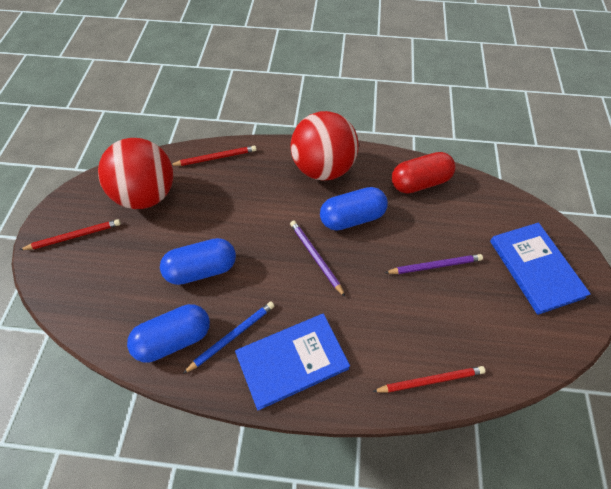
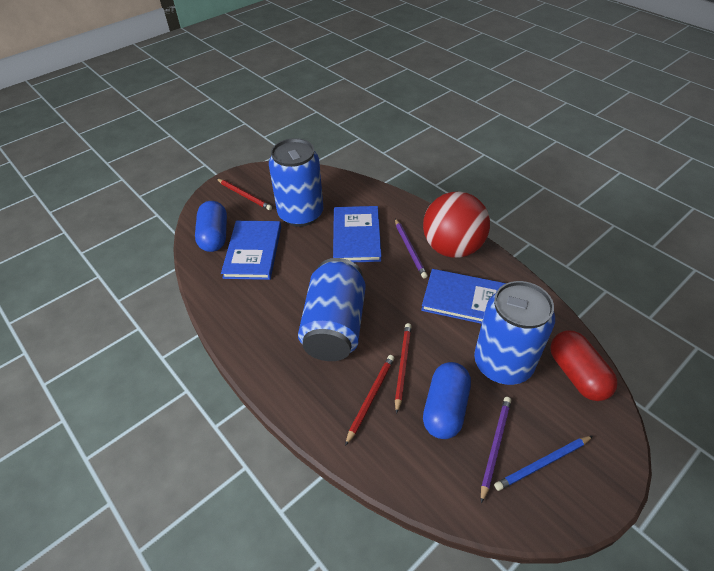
blue book: 2 -> 3
blue can: 0 -> 3
blue capsule: 3 -> 2
red ball: 2 -> 1

